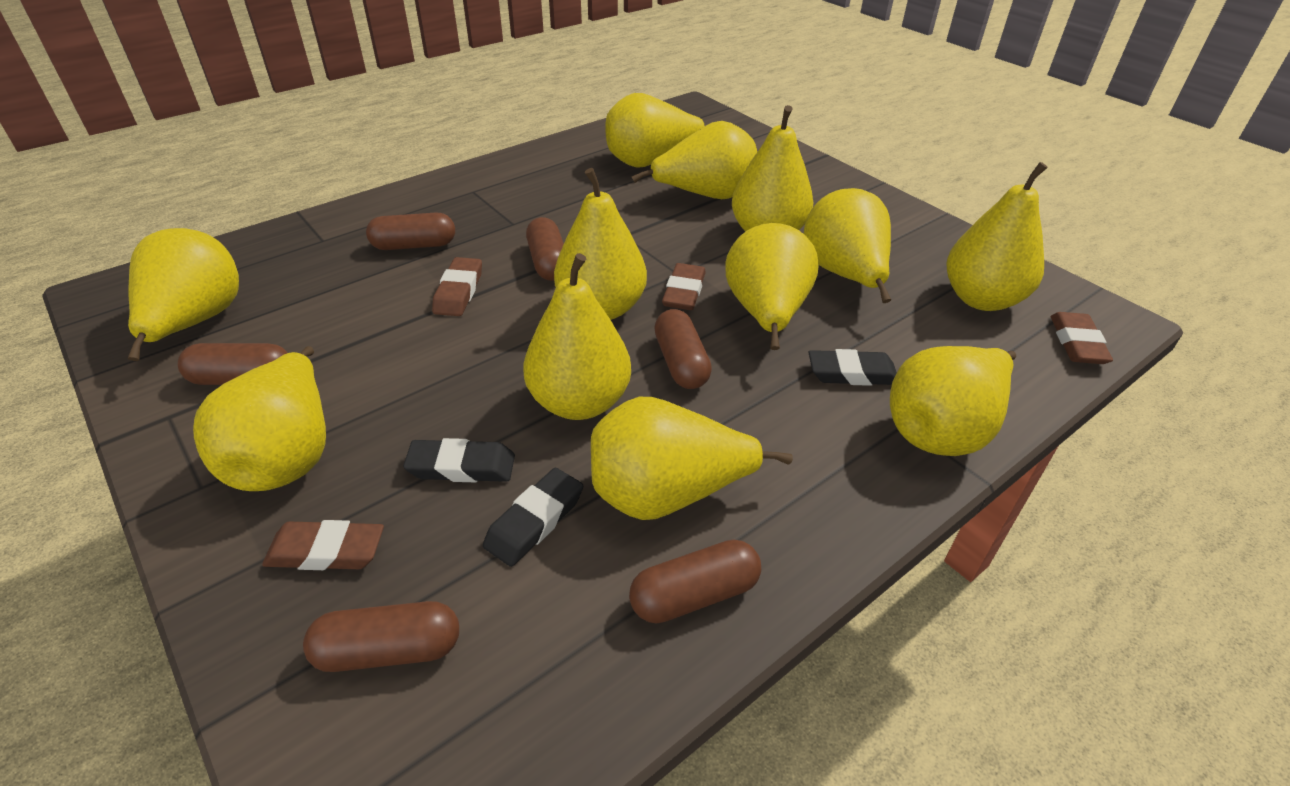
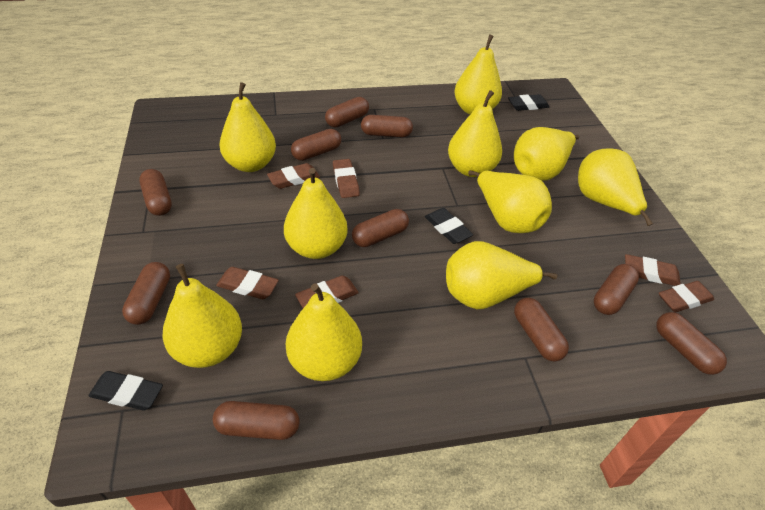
brown capsule: 6 -> 10
brown eraser: 4 -> 6
yellow pear: 12 -> 10

